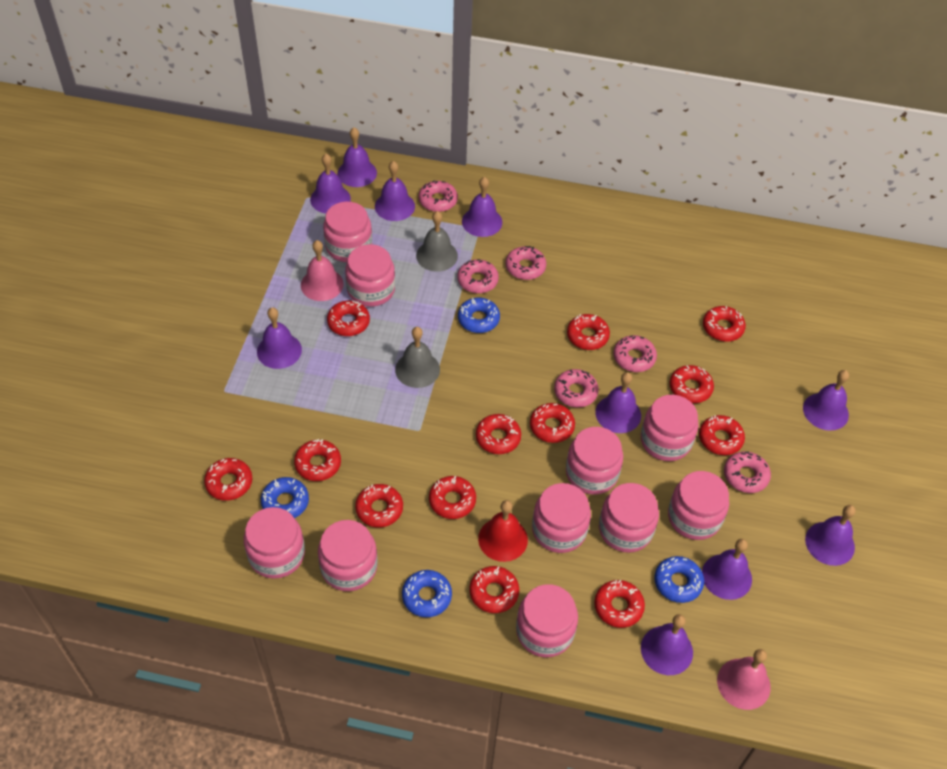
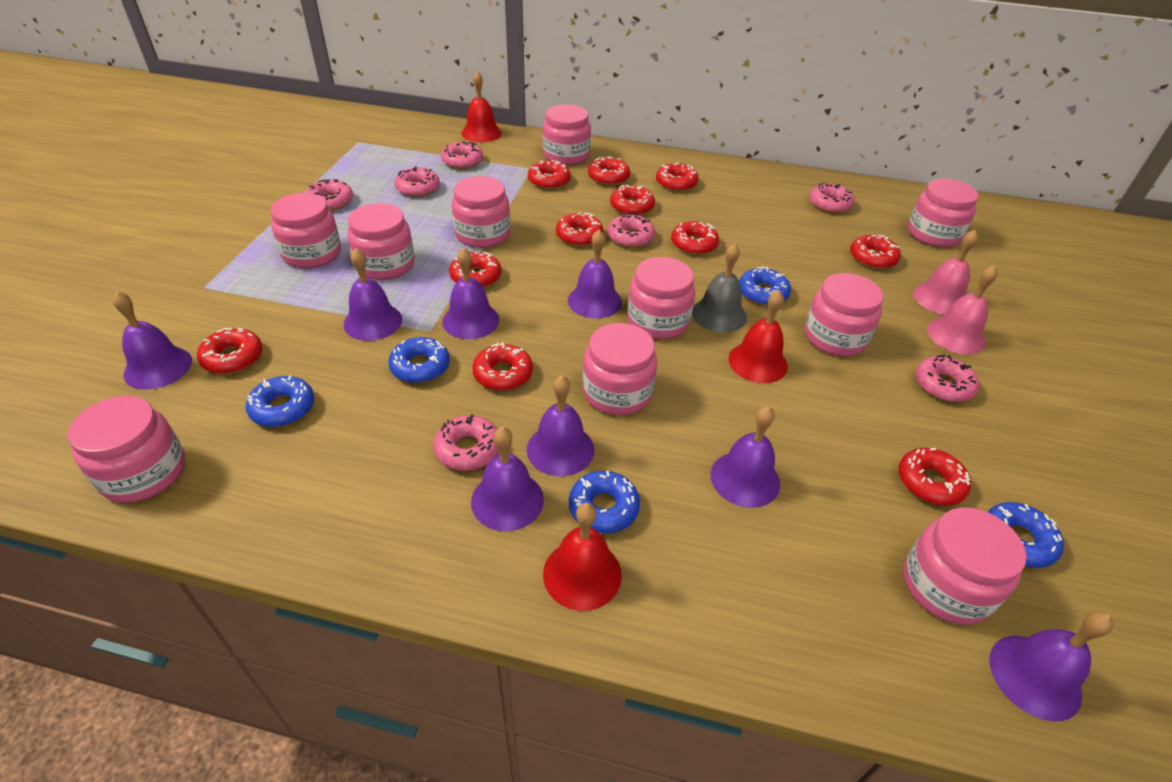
blue donut: 4 -> 5
grey bell: 2 -> 1
pink donut: 6 -> 7
purple bell: 10 -> 8
red bell: 1 -> 3
red donut: 13 -> 11

